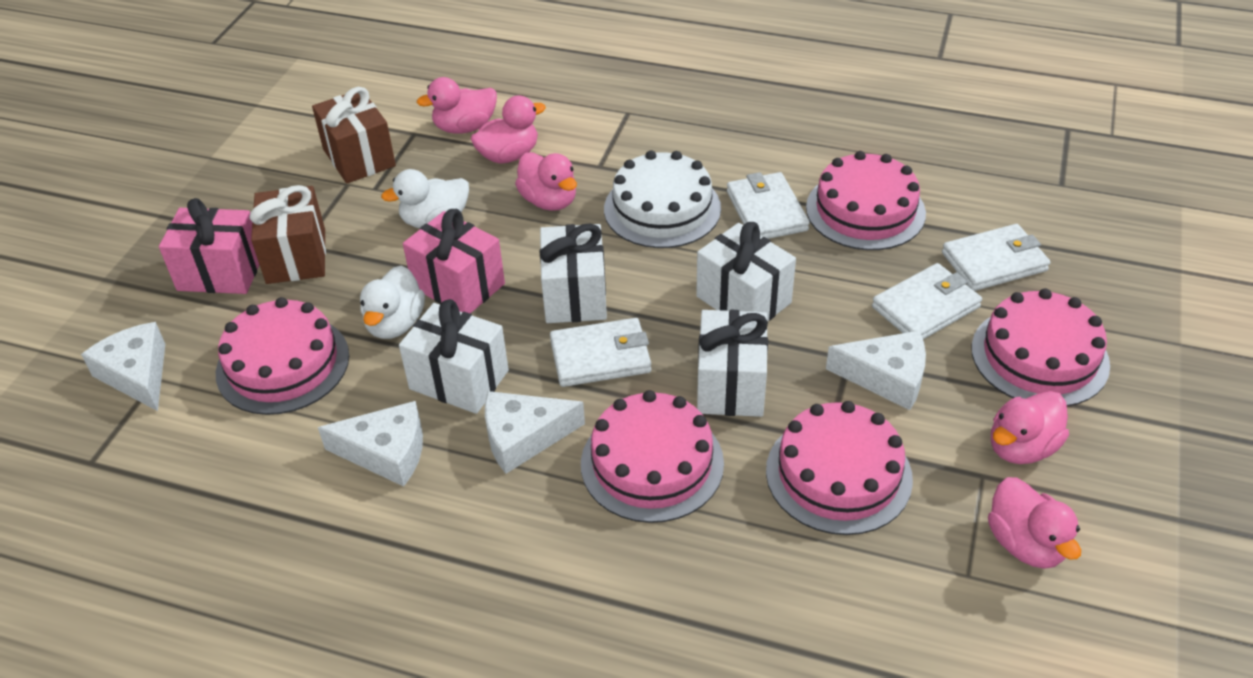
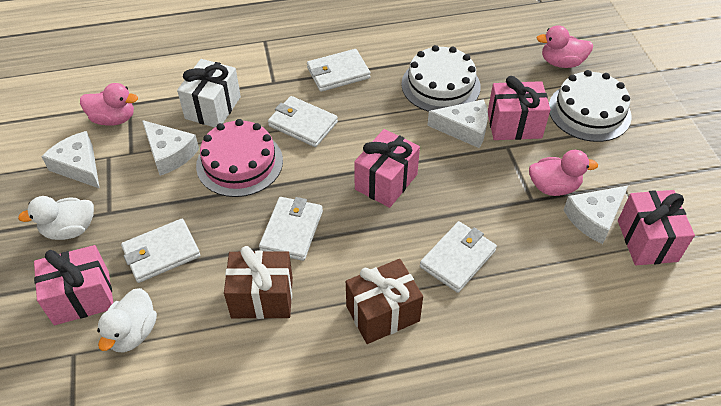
pink cake: 5 -> 1
pink duck: 5 -> 3
pink gift: 2 -> 4
white cake: 1 -> 2
white gift: 4 -> 1
white wallet: 4 -> 5

